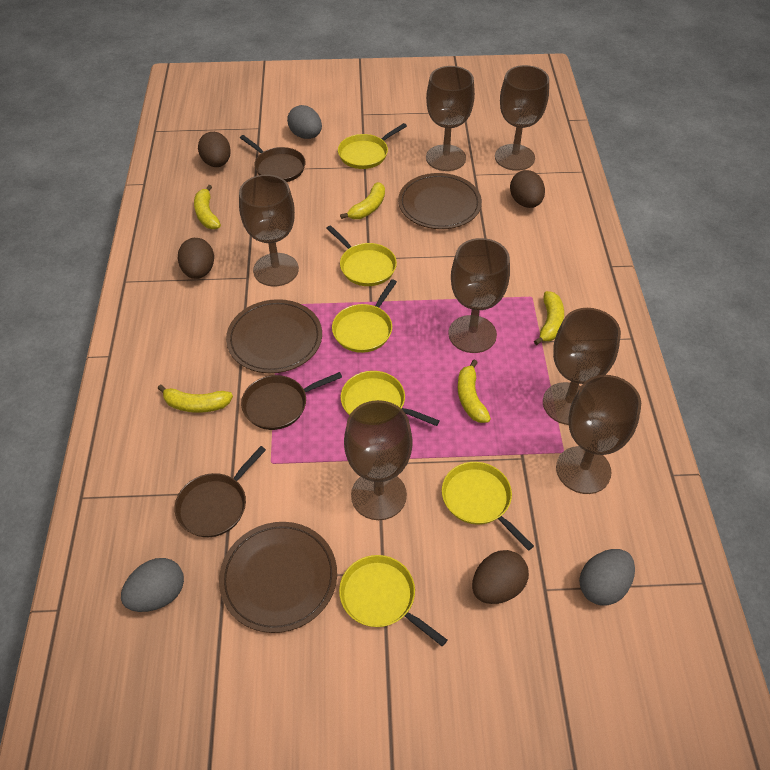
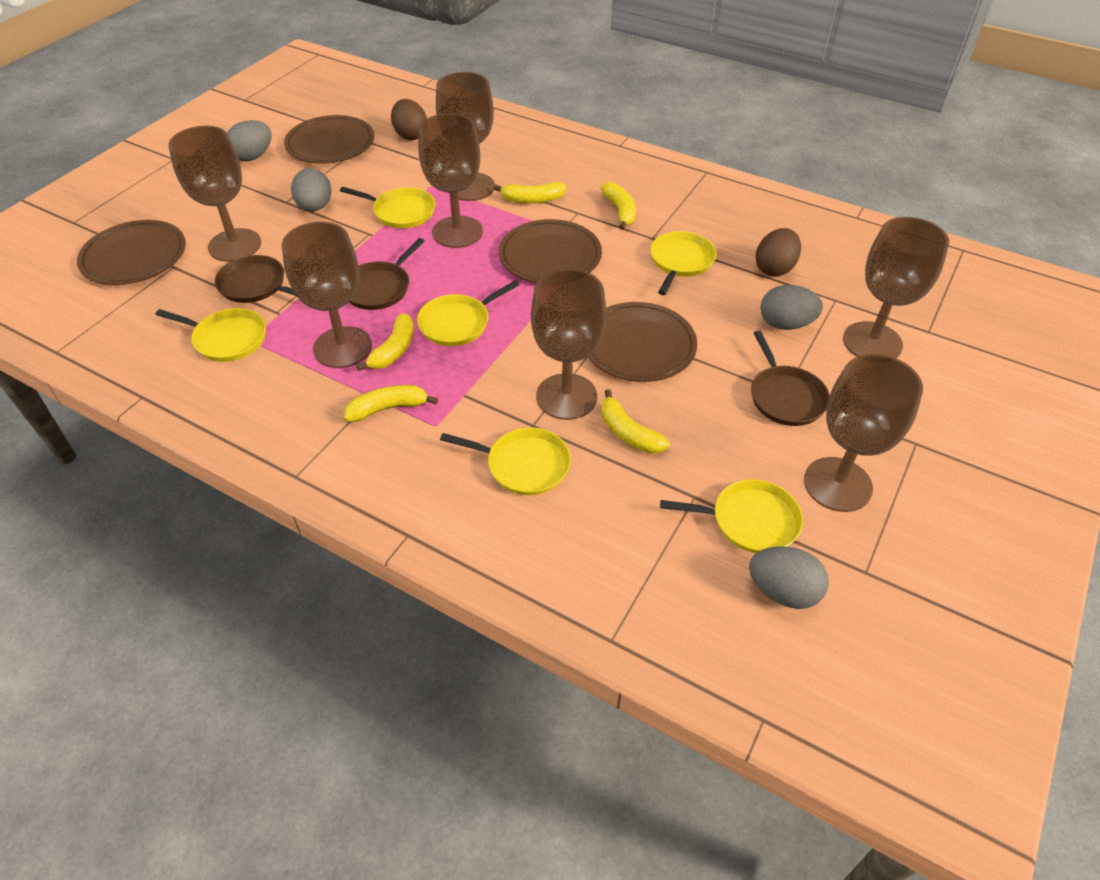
brown egg: 4 -> 2
brown plate: 3 -> 4
grey egg: 3 -> 4

